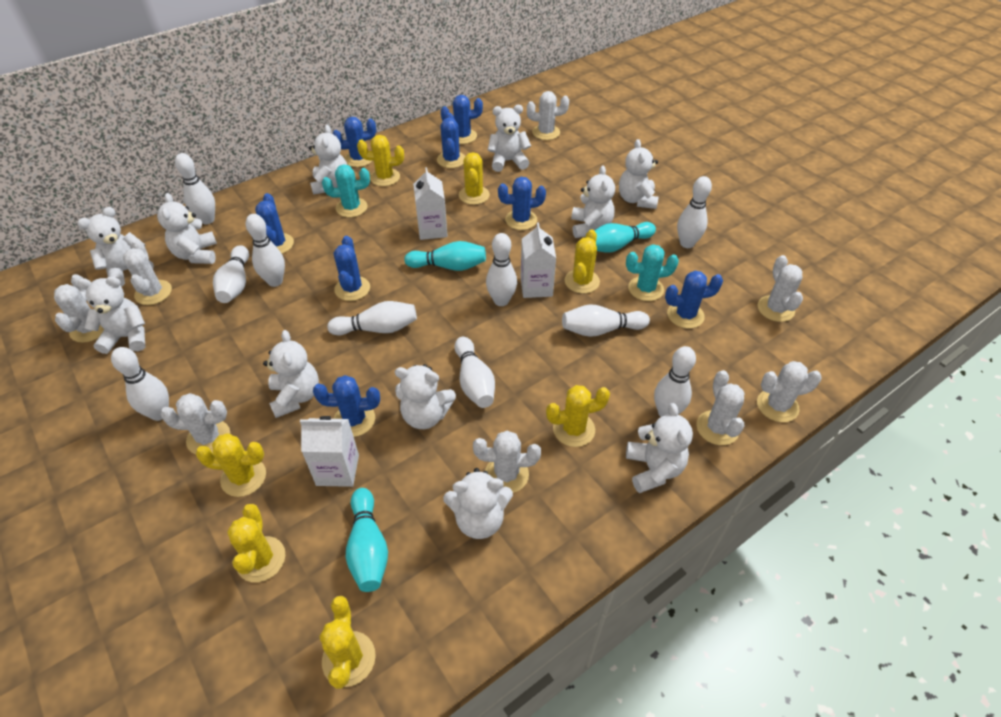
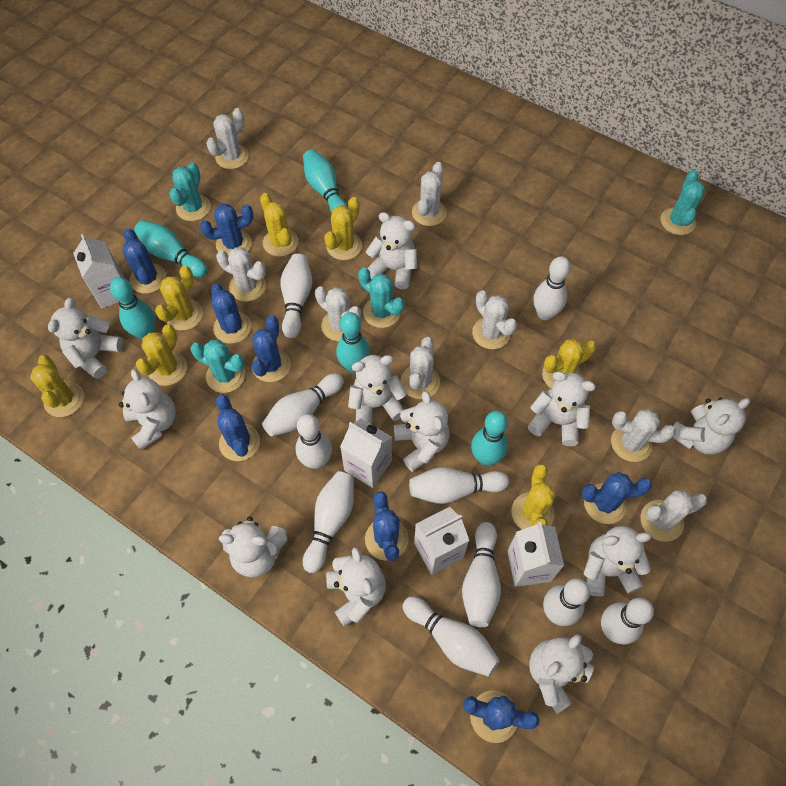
turquoise bowling pin: 3 -> 5
turquoise cactus: 2 -> 4
white carton: 3 -> 4

